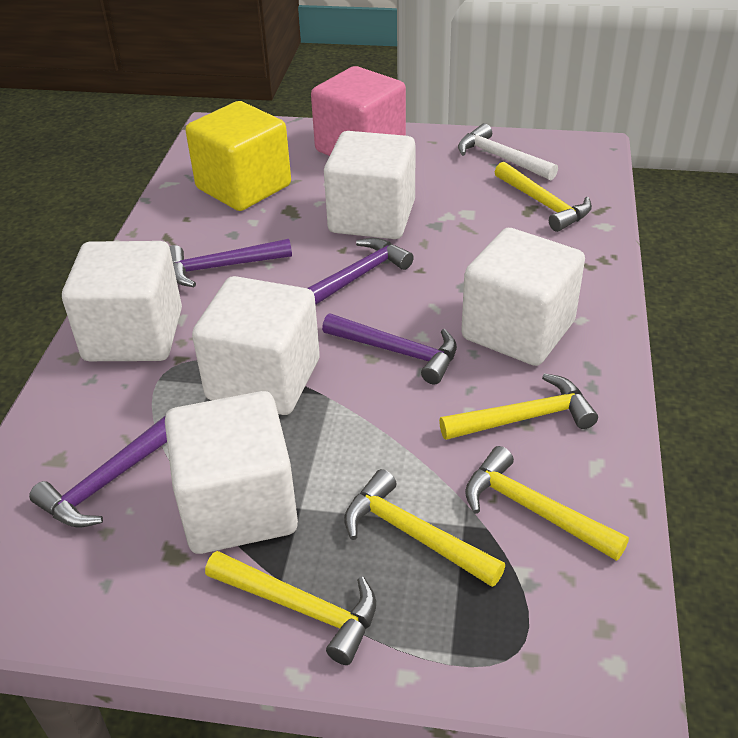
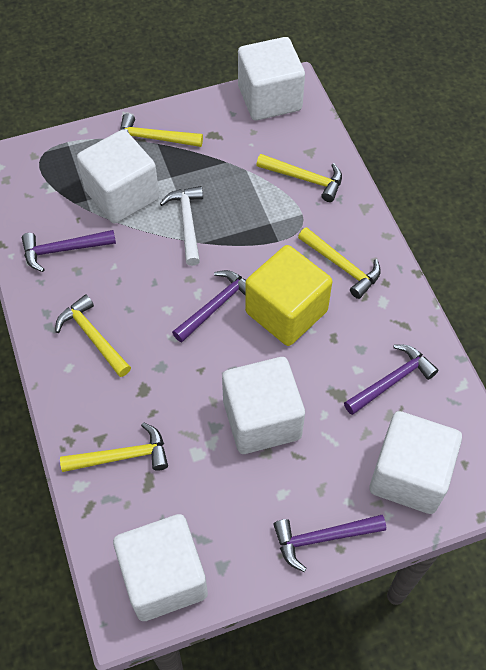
pink cube: 1 -> 0

